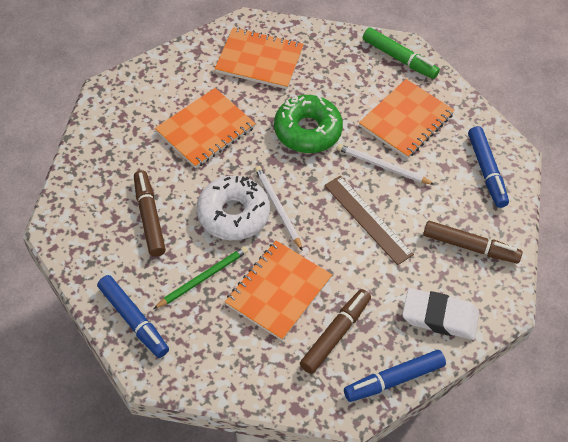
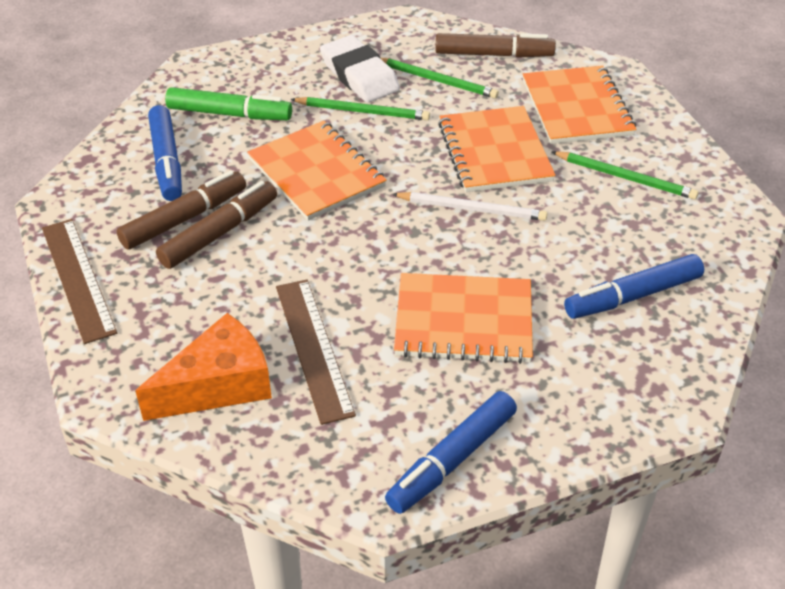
brown ruler: 1 -> 2
green donut: 1 -> 0
green pencil: 1 -> 3
orange cheese: 0 -> 1
white donut: 1 -> 0
white pencil: 2 -> 1

